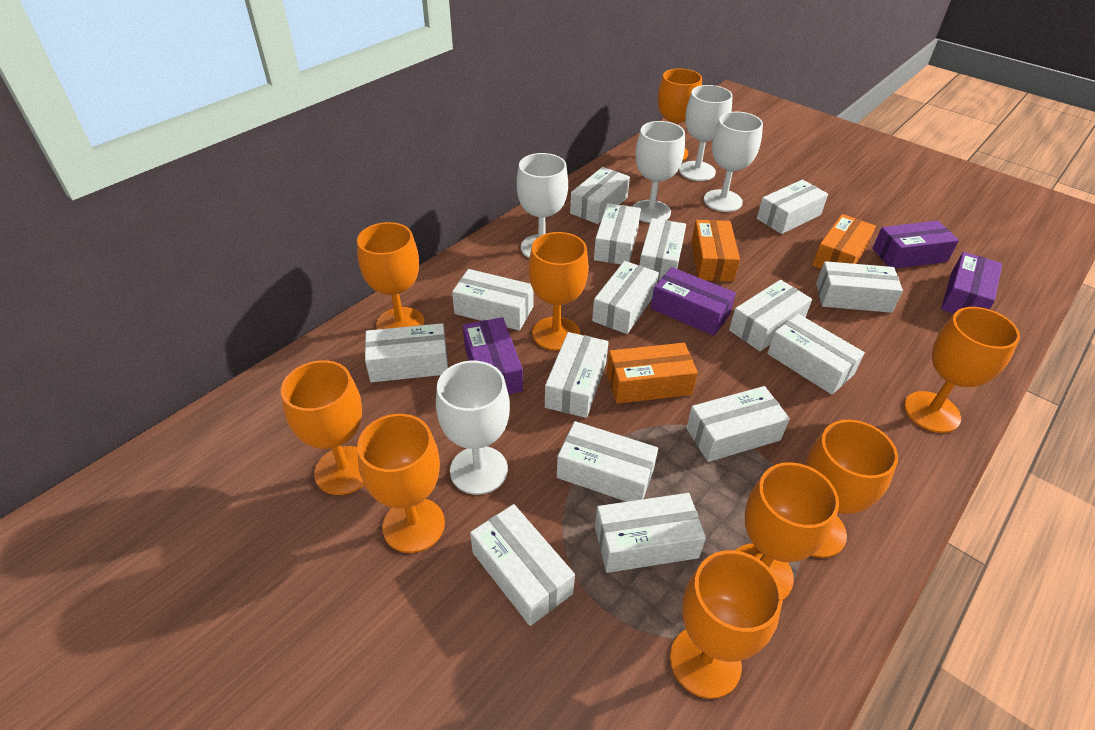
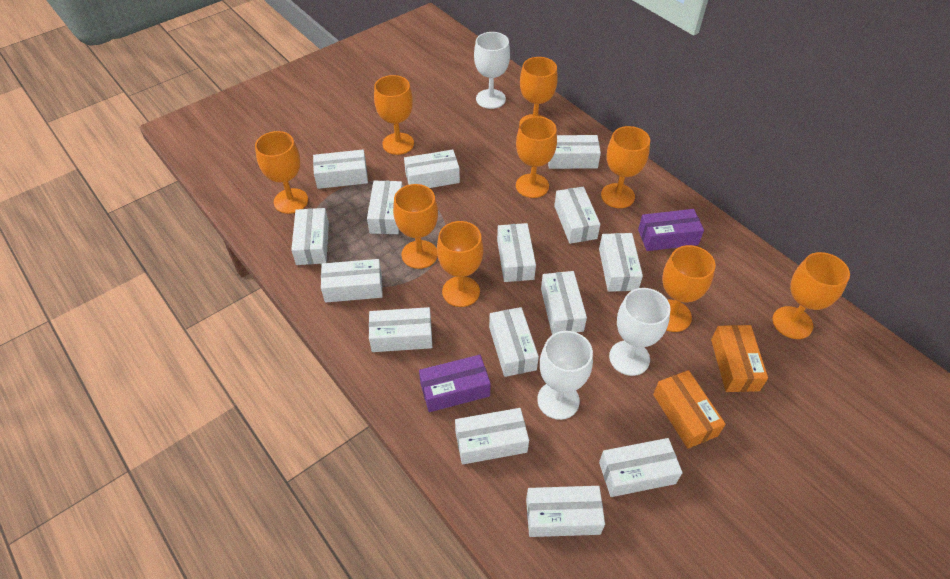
orange box: 3 -> 2
purple box: 4 -> 2
white goblet: 5 -> 3

